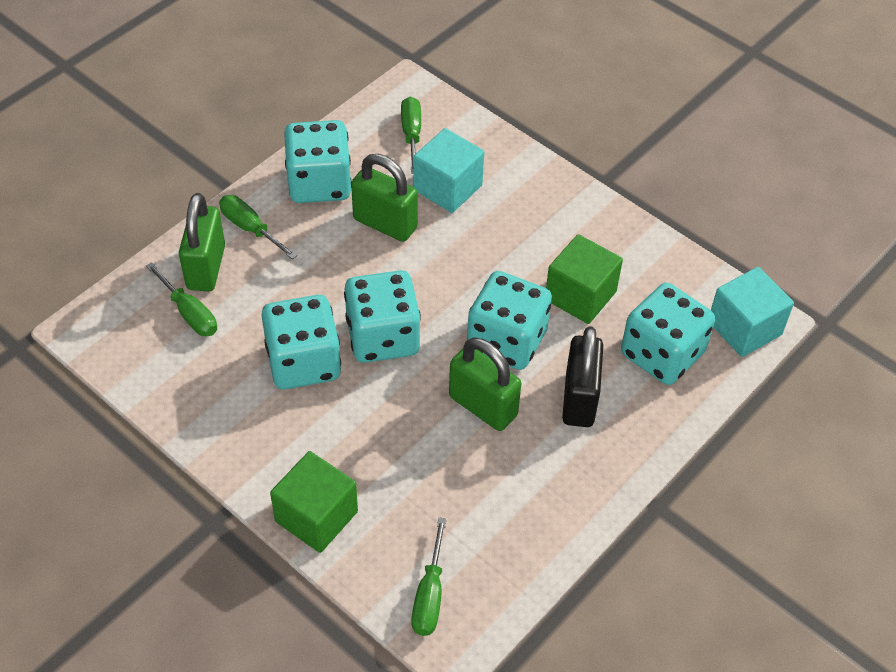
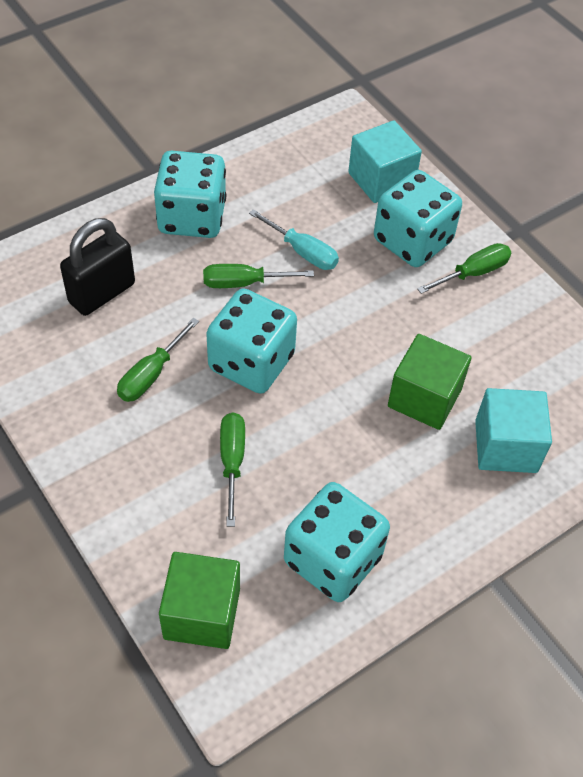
green padlock: 3 -> 0
turquoise dice: 5 -> 4
turquoise screwdriver: 0 -> 1

